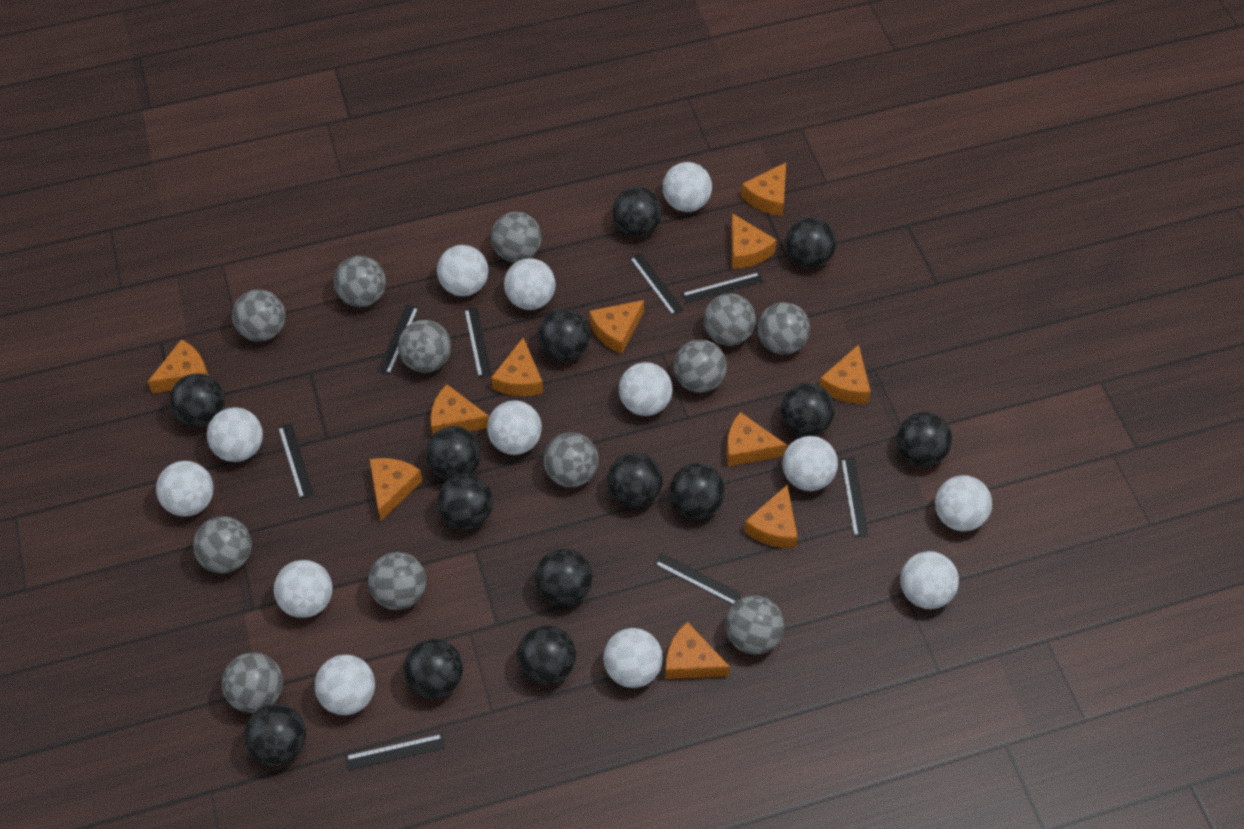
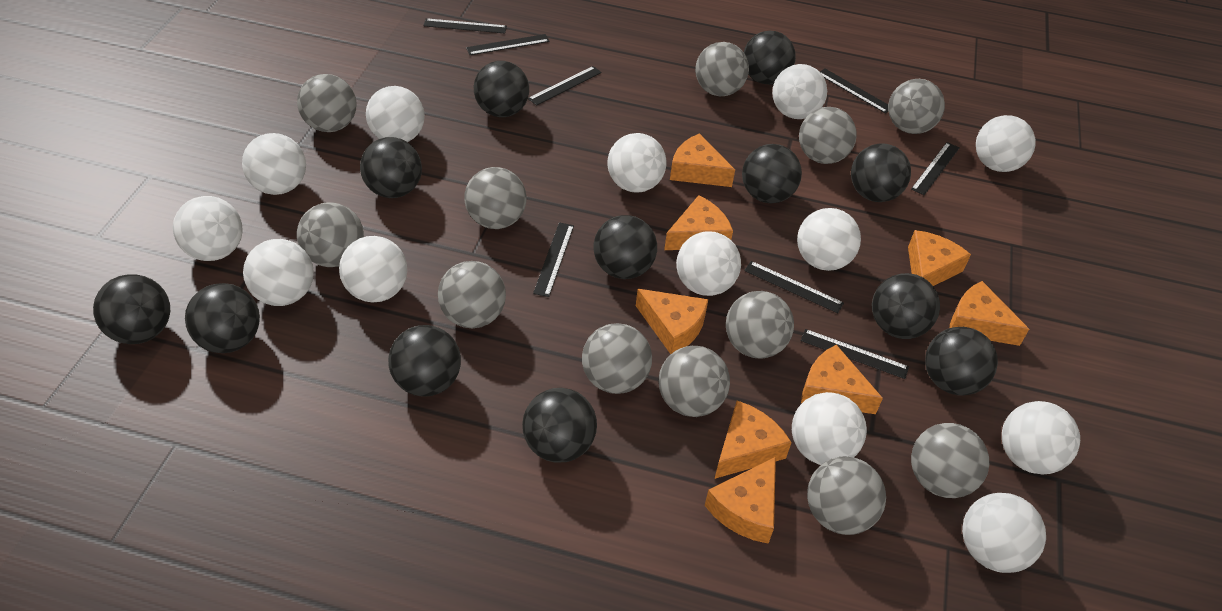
black ball: 14 -> 12
orange cheese: 11 -> 8

